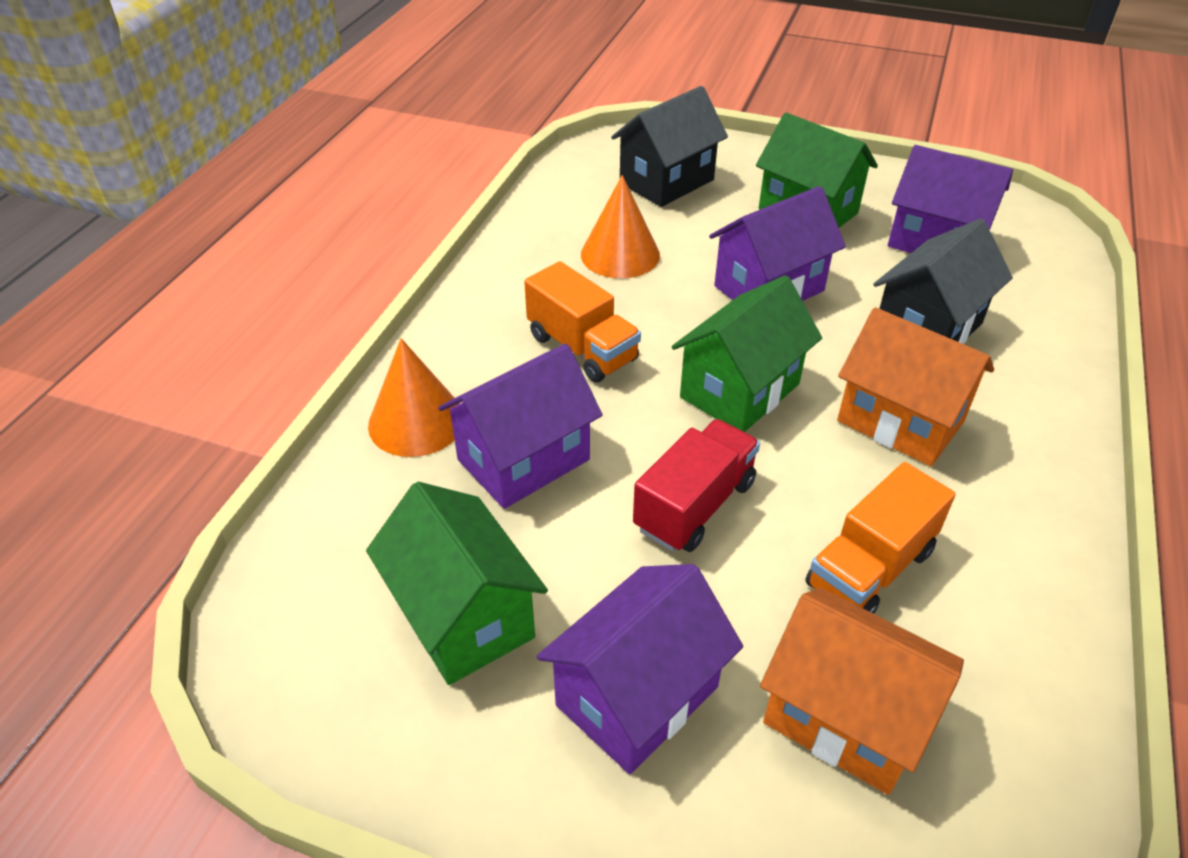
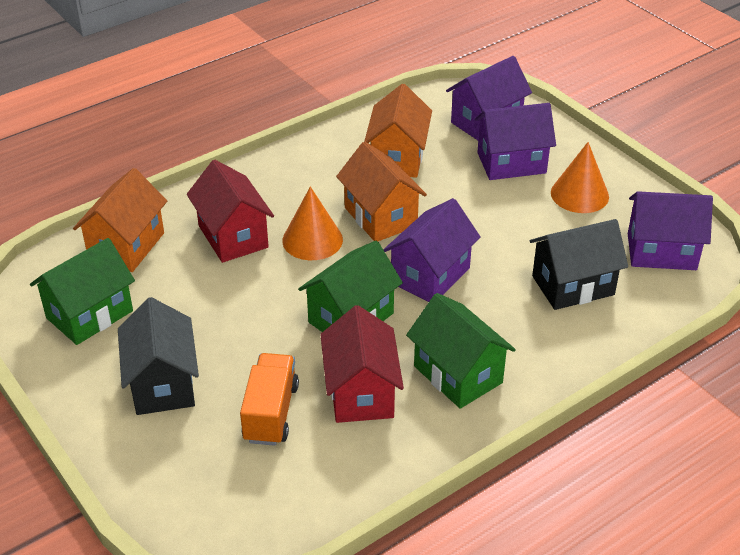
orange house: 2 -> 3
orange truck: 2 -> 1
red house: 0 -> 2
red truck: 1 -> 0

